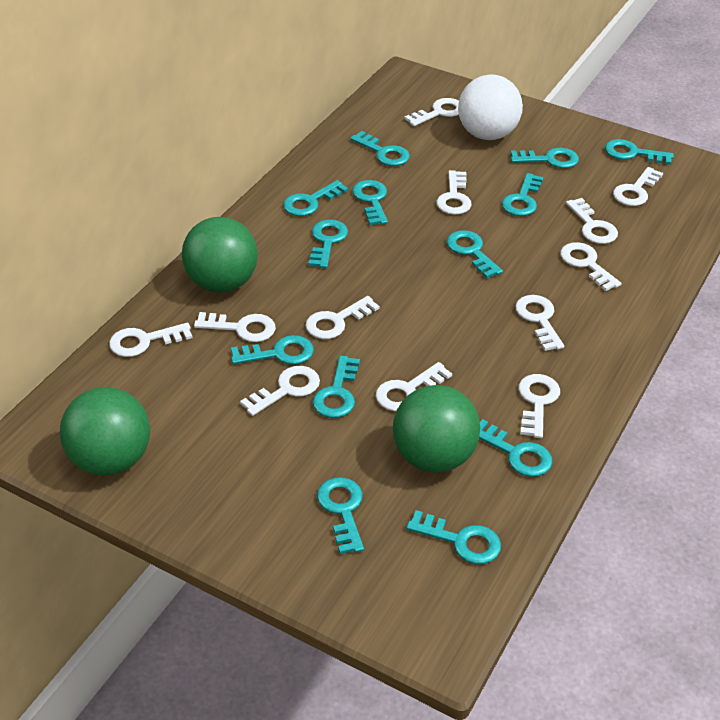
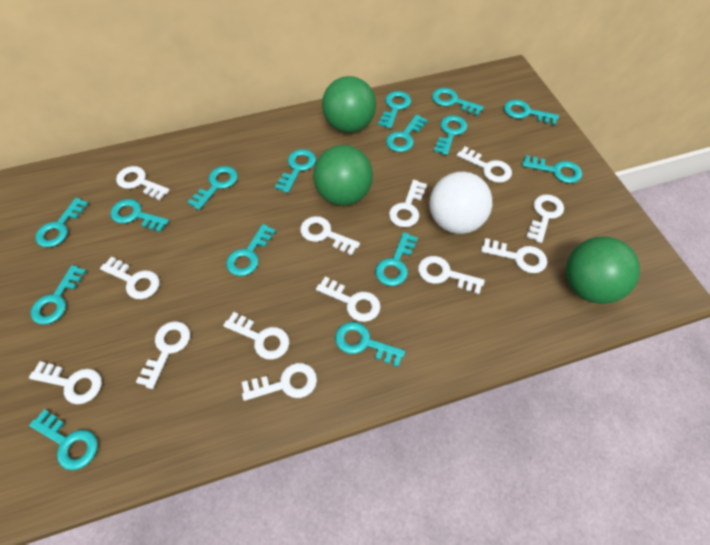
turquoise key: 13 -> 15
white key: 12 -> 13

